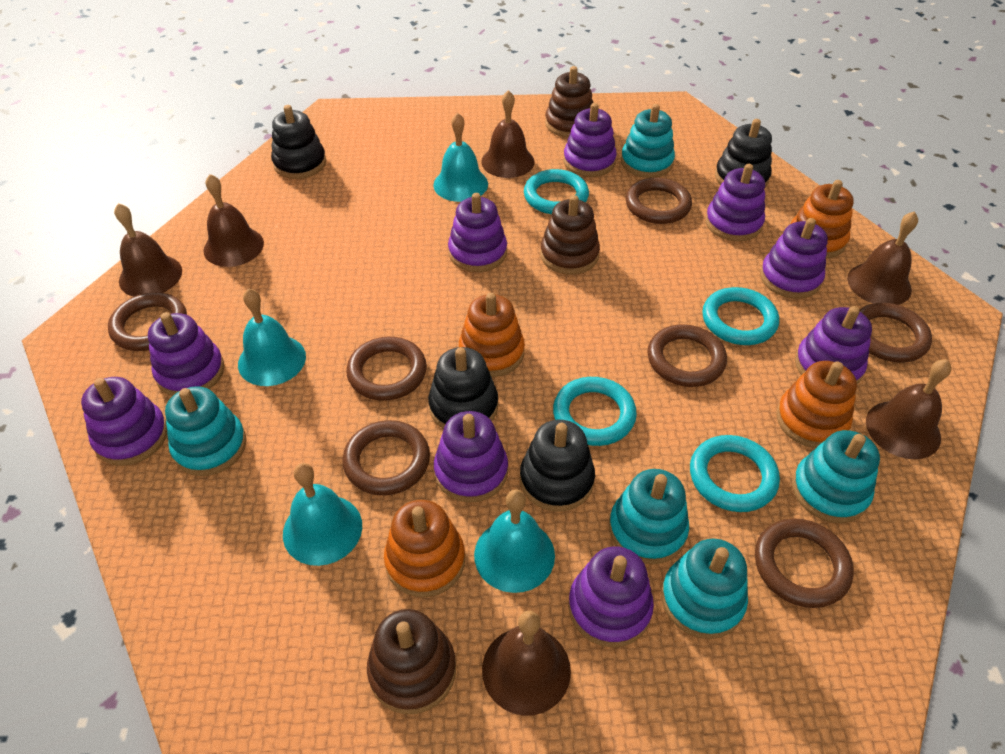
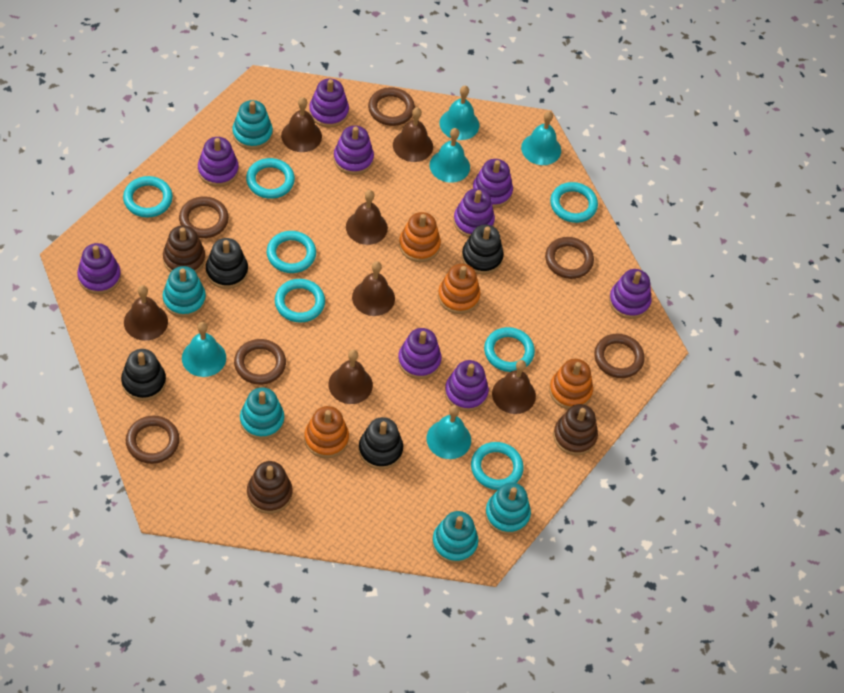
brown bell: 6 -> 7
brown ring: 7 -> 6
turquoise bell: 4 -> 5
turquoise ring: 4 -> 7

